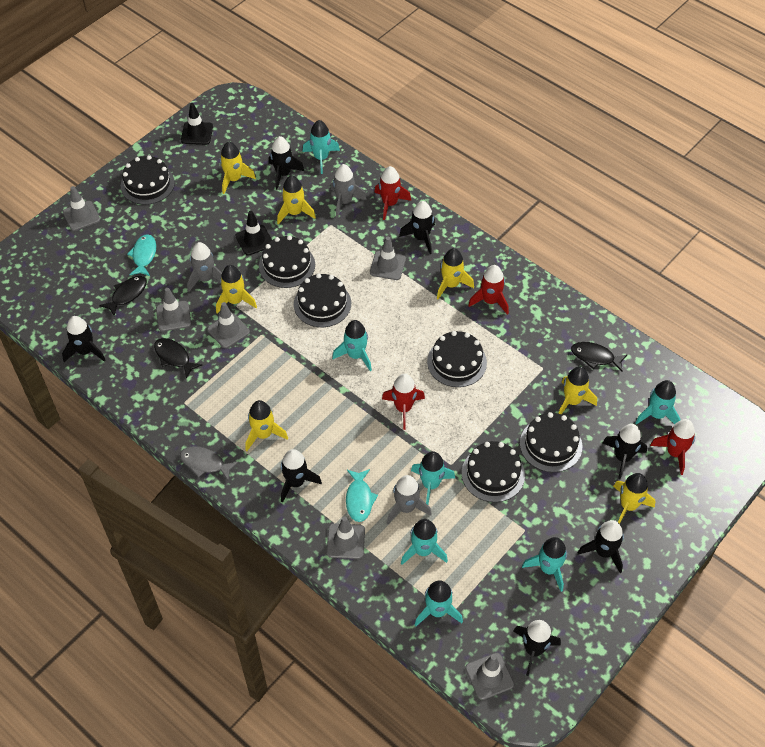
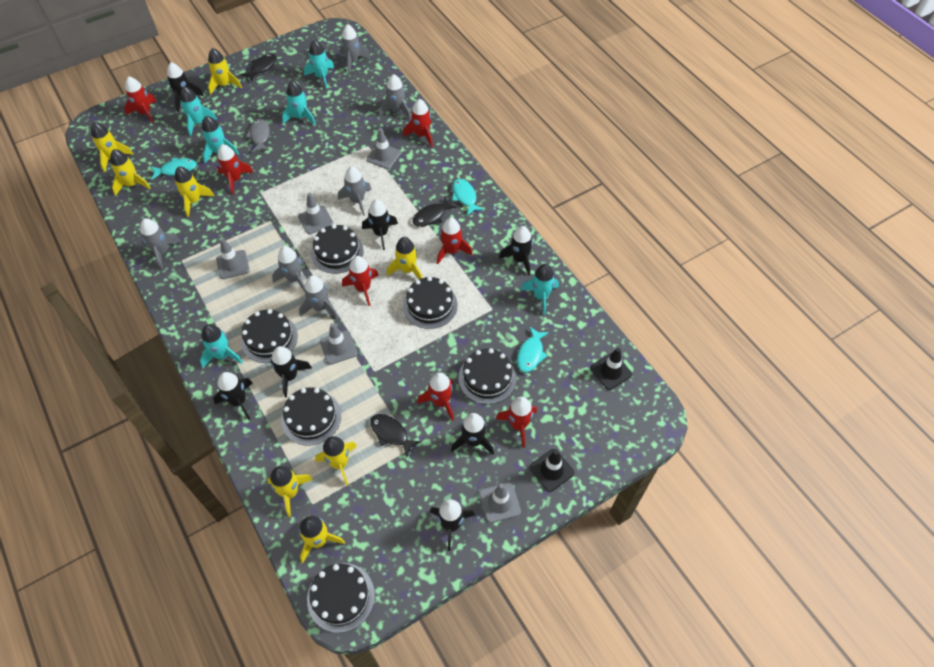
grey rocket: 3 -> 6
grey traffic cone: 6 -> 5
red rocket: 4 -> 7
turquoise fish: 2 -> 3
turquoise rocket: 7 -> 6
yellow rocket: 7 -> 8

